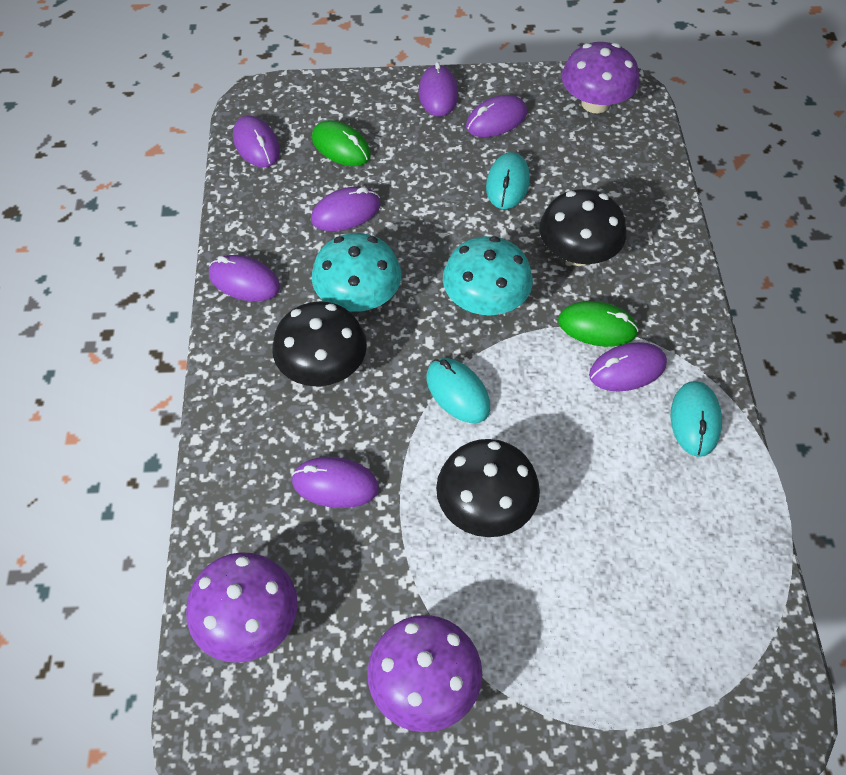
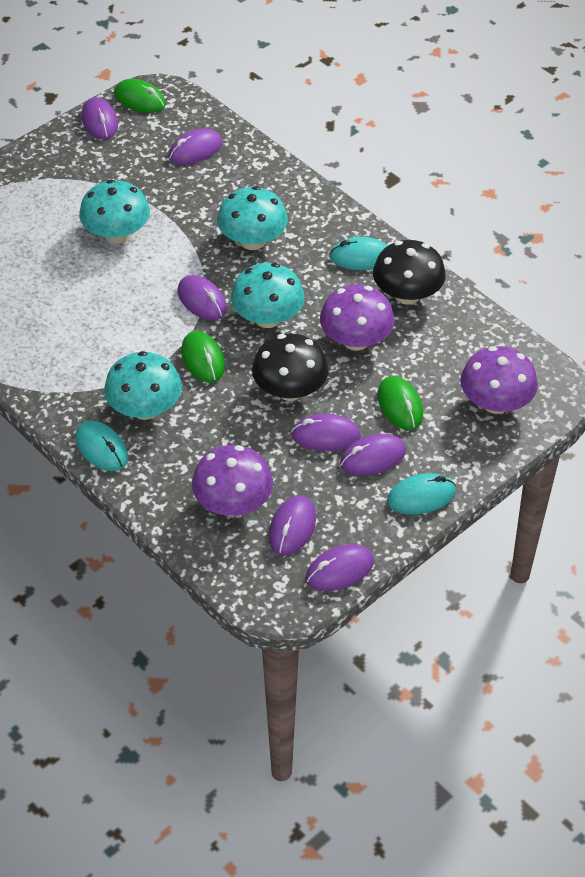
black mushroom: 3 -> 2
green mouse: 2 -> 3
turquoise mushroom: 2 -> 4

